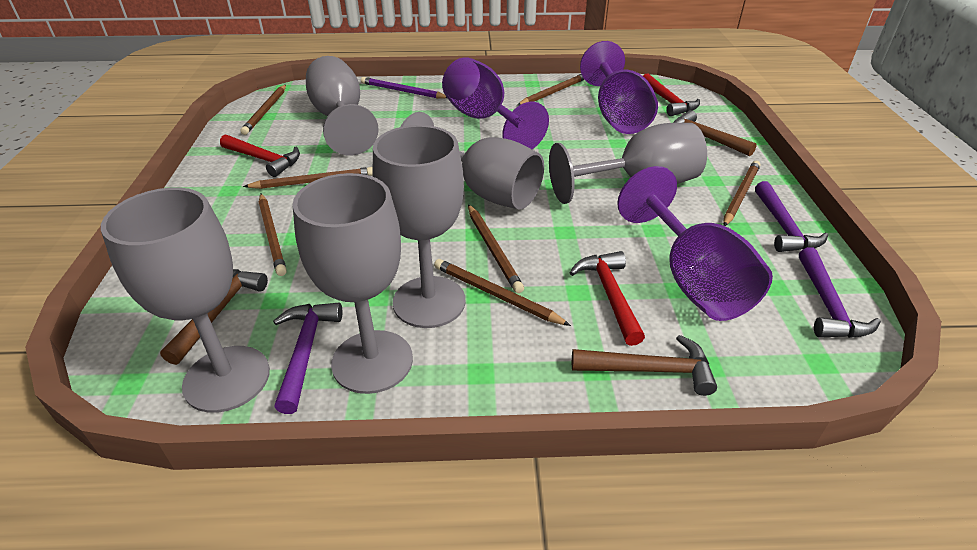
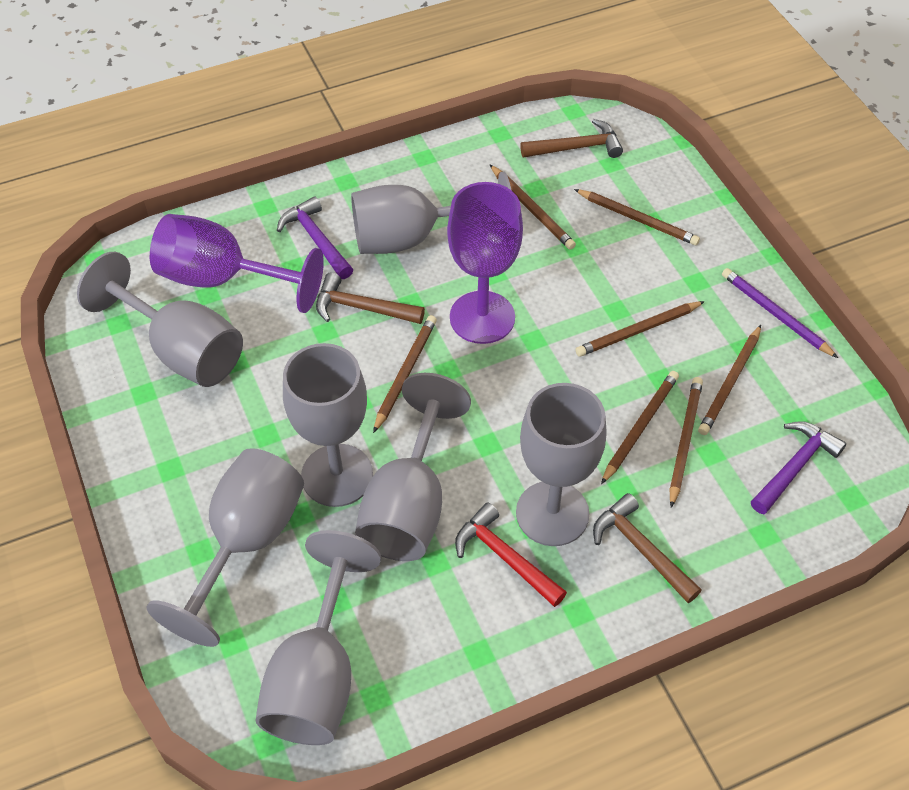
grey goblet: 6 -> 7
purple goblet: 3 -> 2
purple hammer: 3 -> 2
red hammer: 3 -> 1

